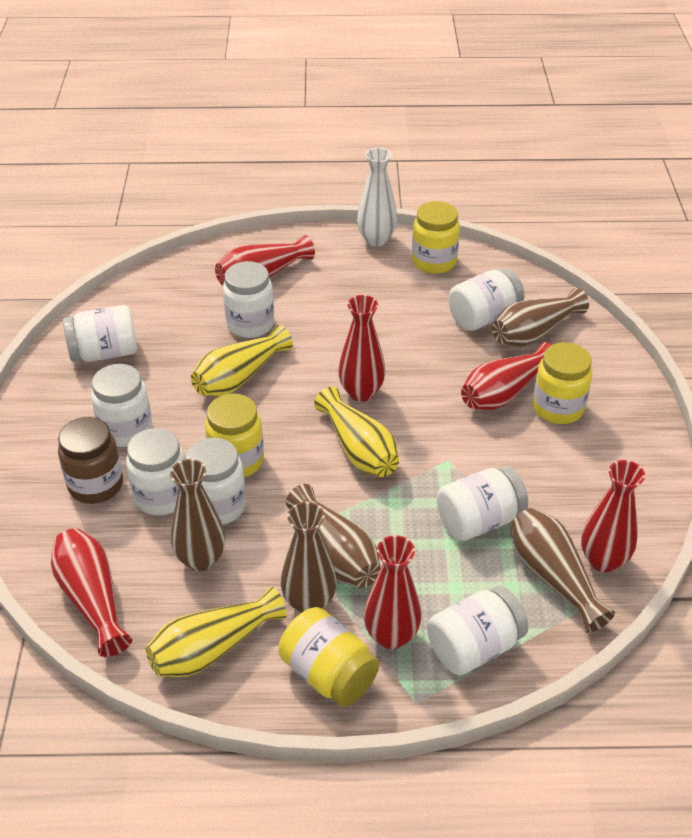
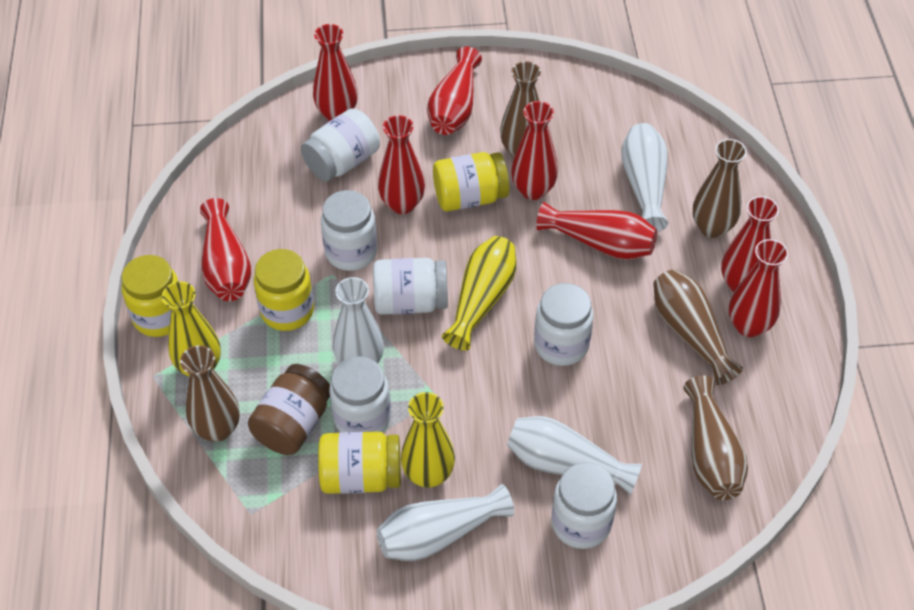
red vase: 6 -> 8
white jar: 8 -> 6
white vase: 1 -> 4

